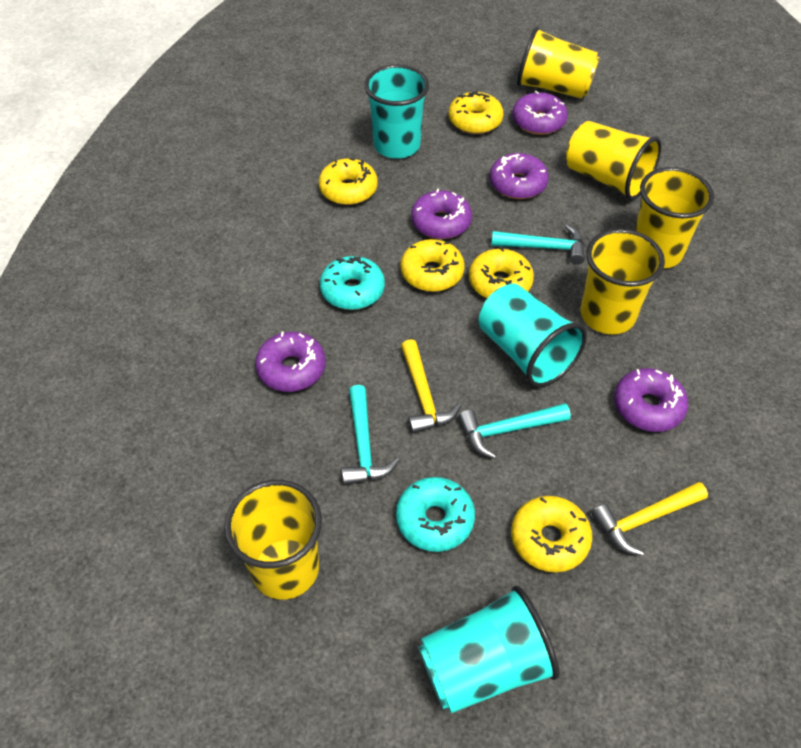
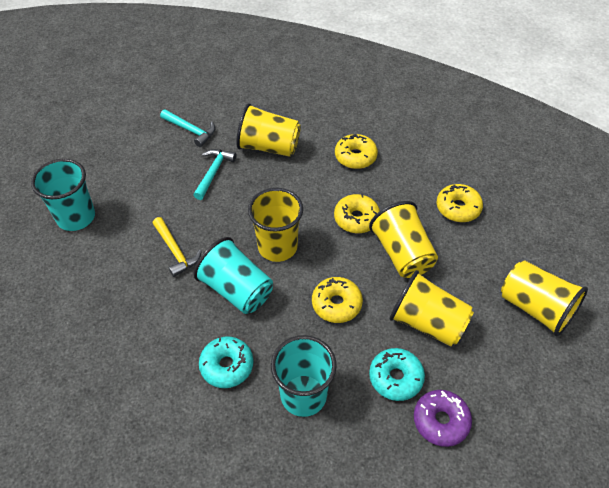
purple donut: 5 -> 1
turquoise hammer: 3 -> 2
yellow donut: 5 -> 4
yellow hammer: 2 -> 1

